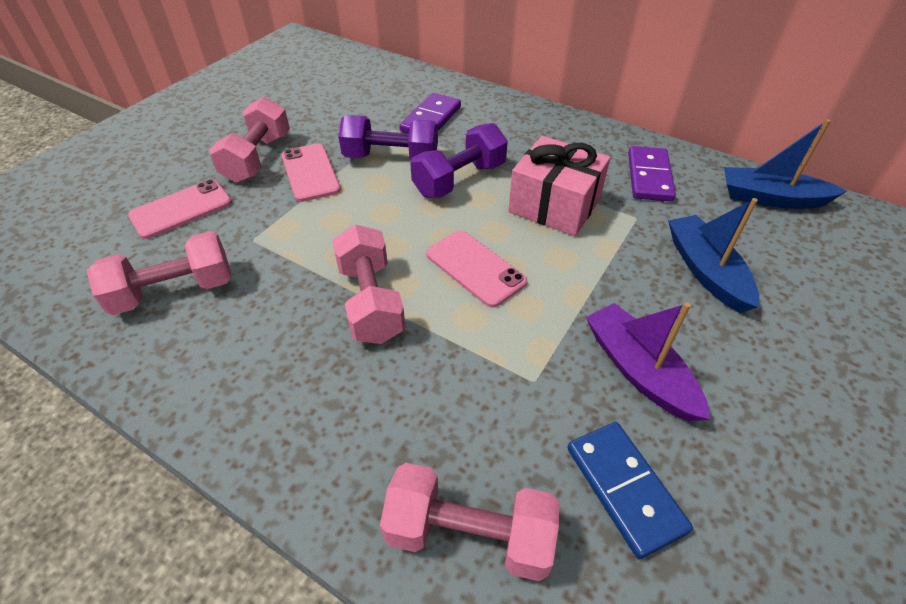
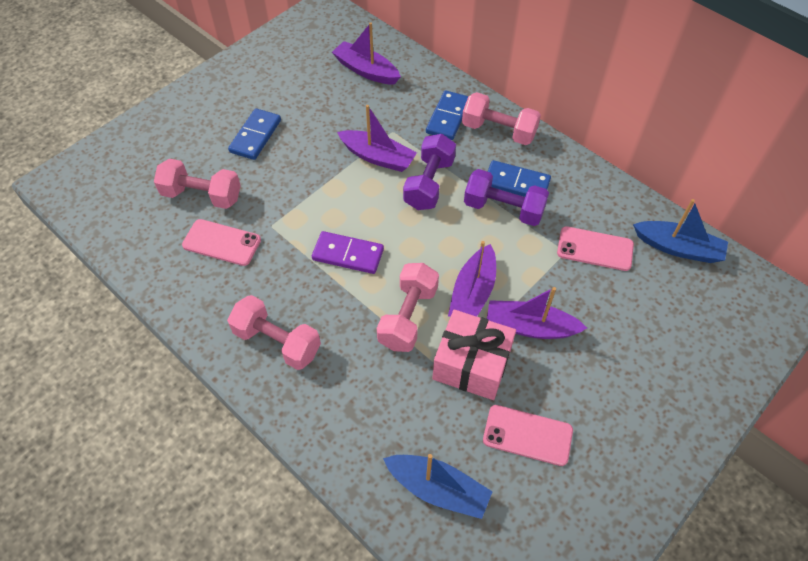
blue domino: 1 -> 3
purple boat: 1 -> 4
purple domino: 2 -> 1

